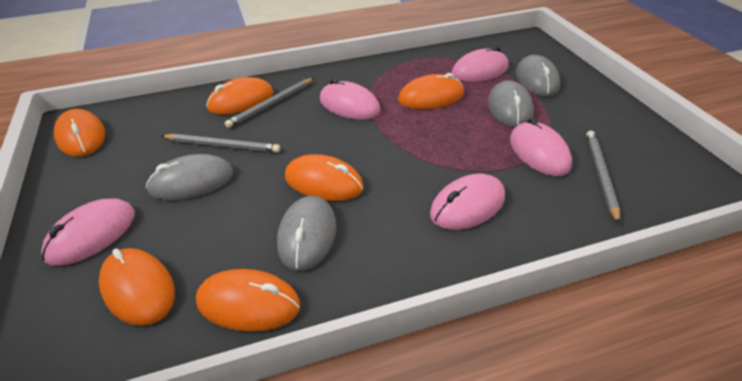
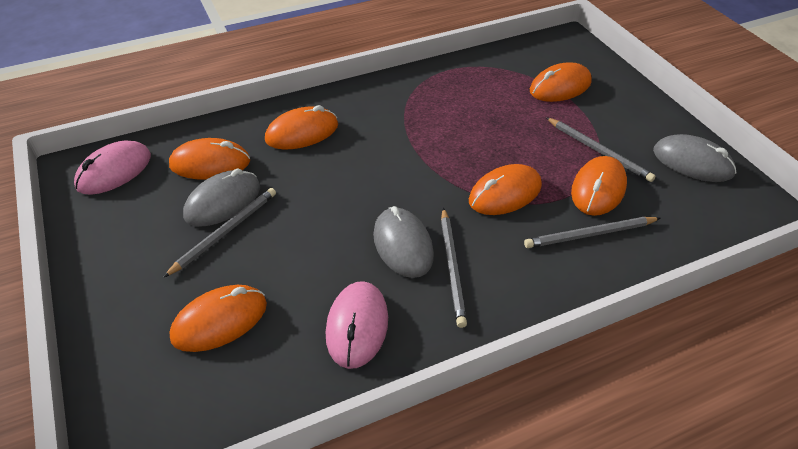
grey mouse: 4 -> 3
grey pencil: 3 -> 4
pink mouse: 5 -> 2

